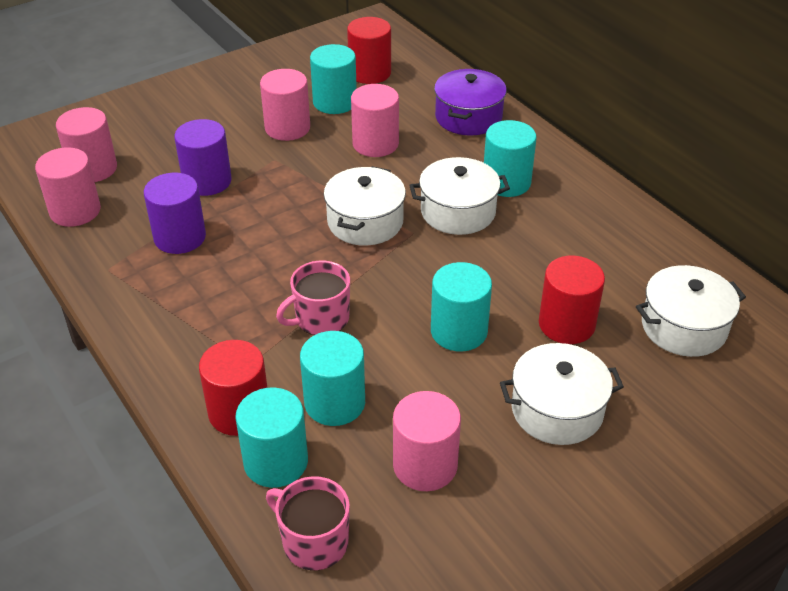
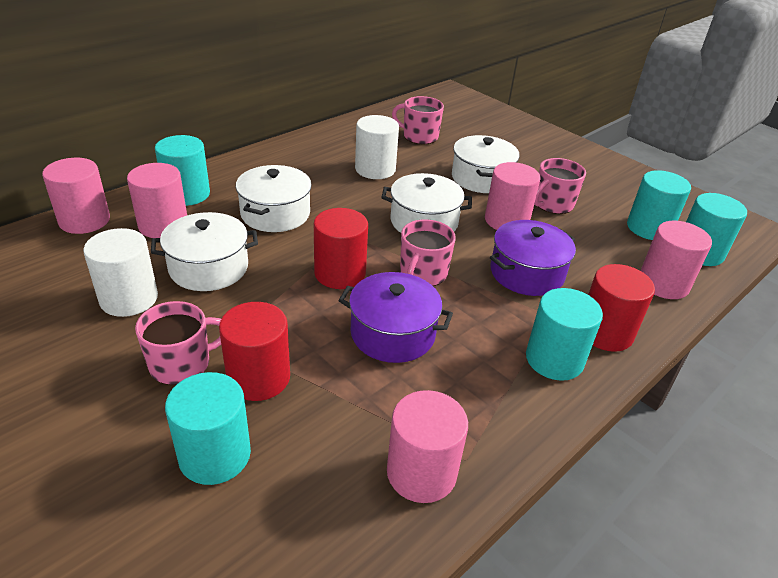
pink mug: 2 -> 4
purple cylinder: 2 -> 0
purple pot: 1 -> 2
white cylinder: 0 -> 2

